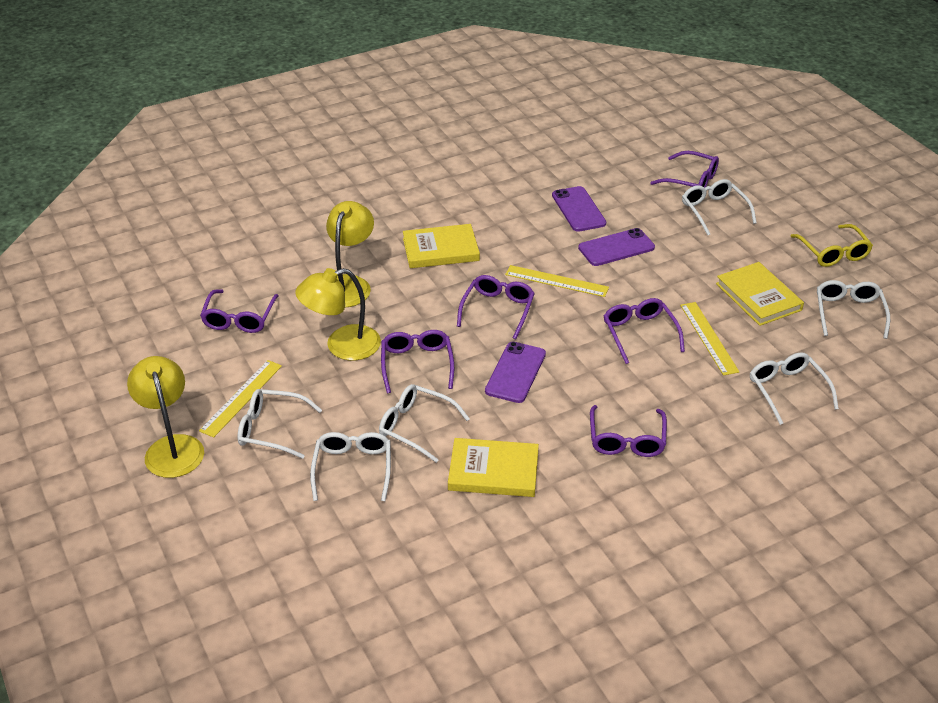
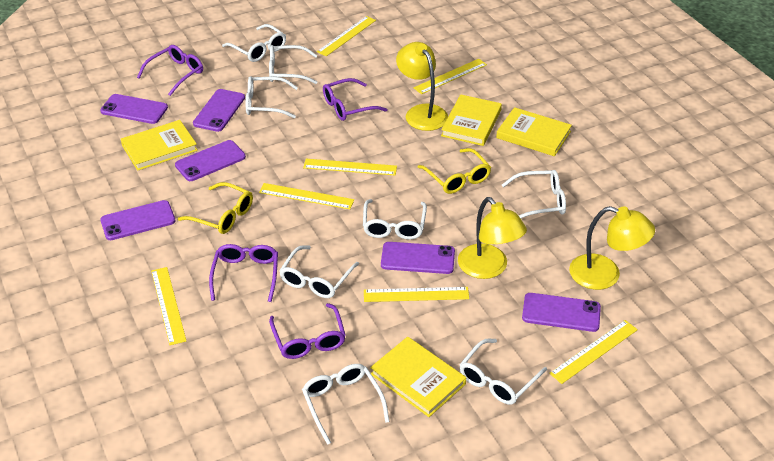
purple glasses: 6 -> 4
purple phone: 3 -> 6
white glasses: 6 -> 8
yellow book: 3 -> 4
yellow glasses: 1 -> 2
yellow ruler: 3 -> 7

